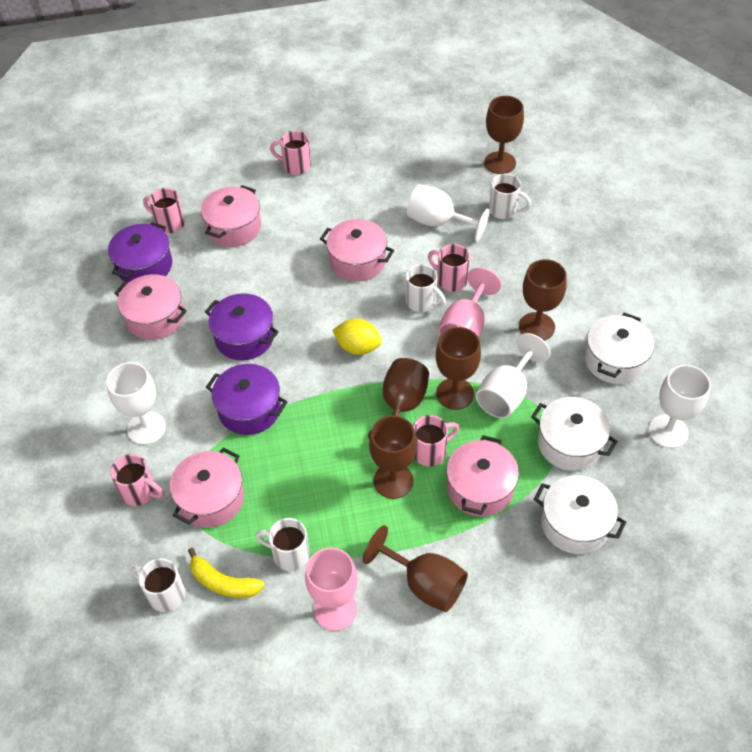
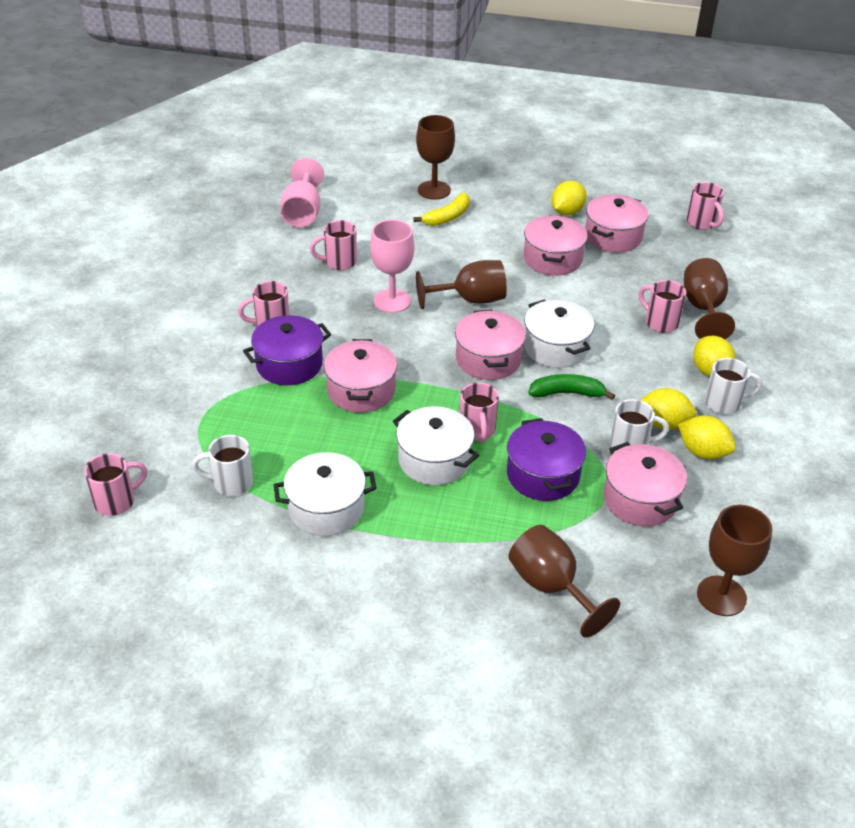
brown goblet: 6 -> 5
green banana: 0 -> 1
pink mug: 5 -> 6
purple pot: 3 -> 2
white goblet: 4 -> 0
white mug: 4 -> 3
yellow lemon: 1 -> 4

